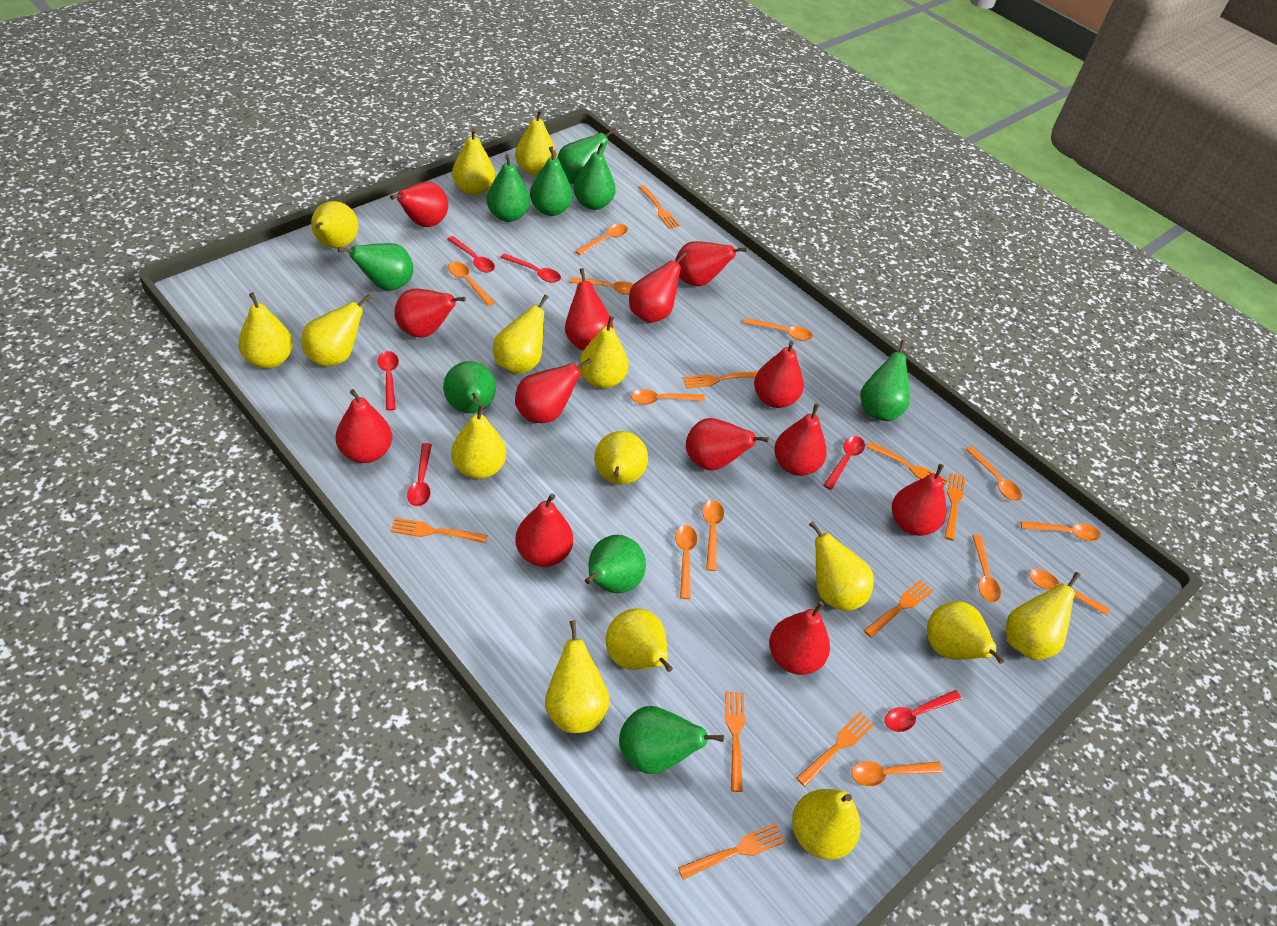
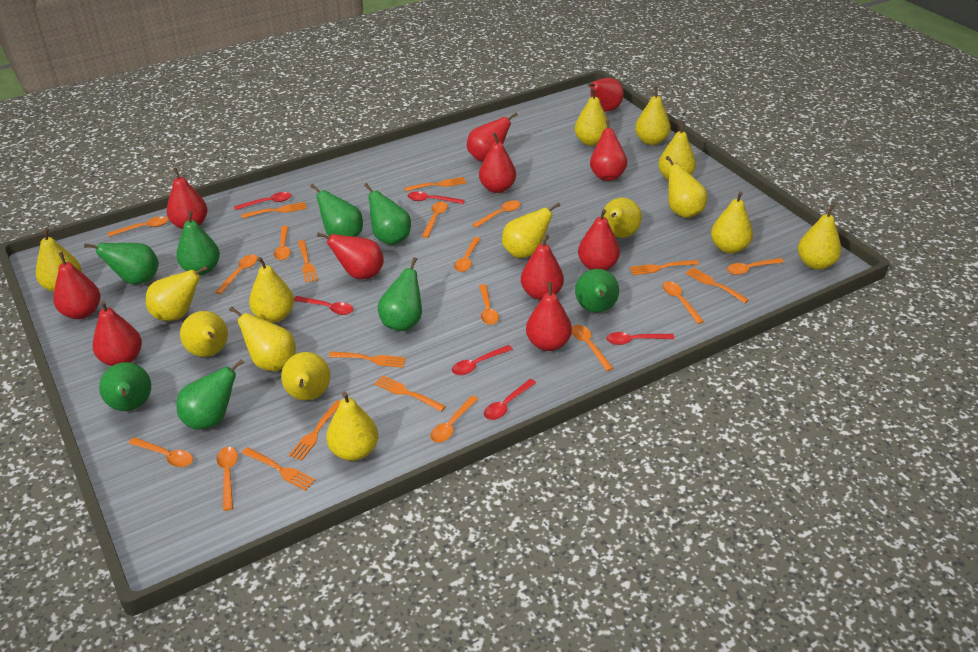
green pear: 9 -> 8
orange spoon: 12 -> 13
red pear: 13 -> 11

